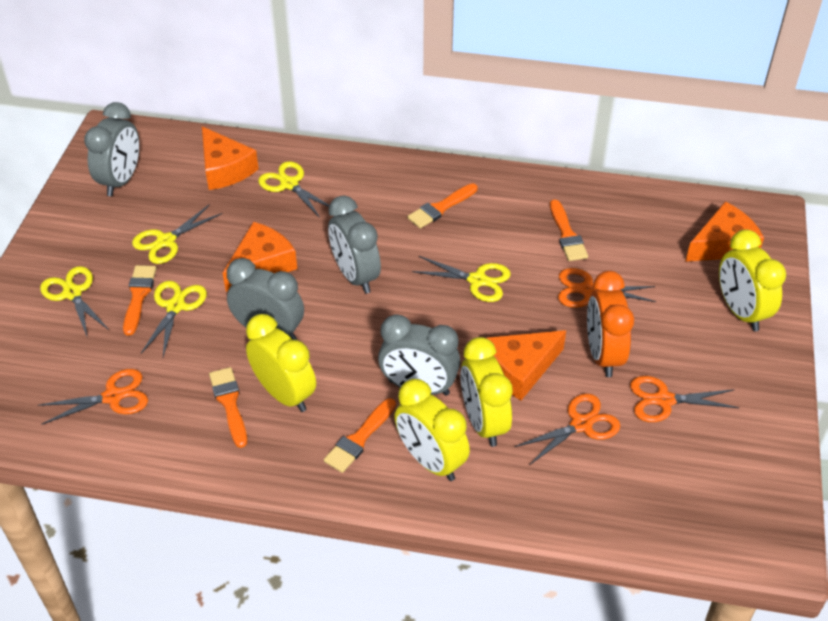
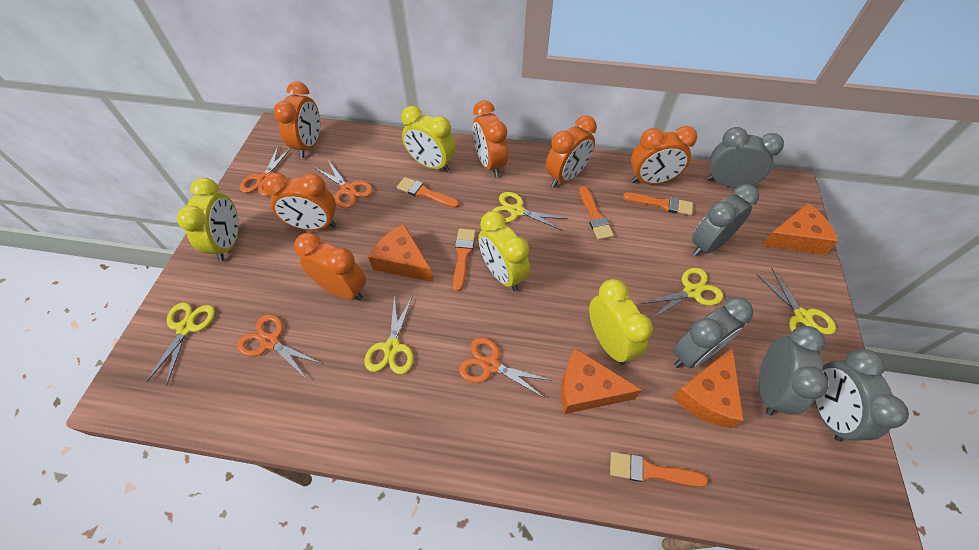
grey clock: 4 -> 5
orange clock: 1 -> 6

